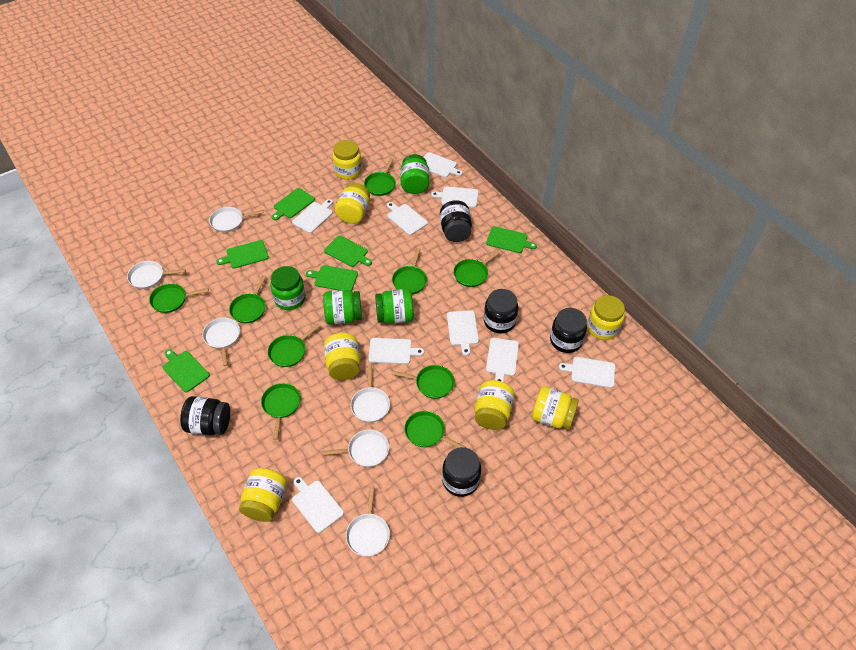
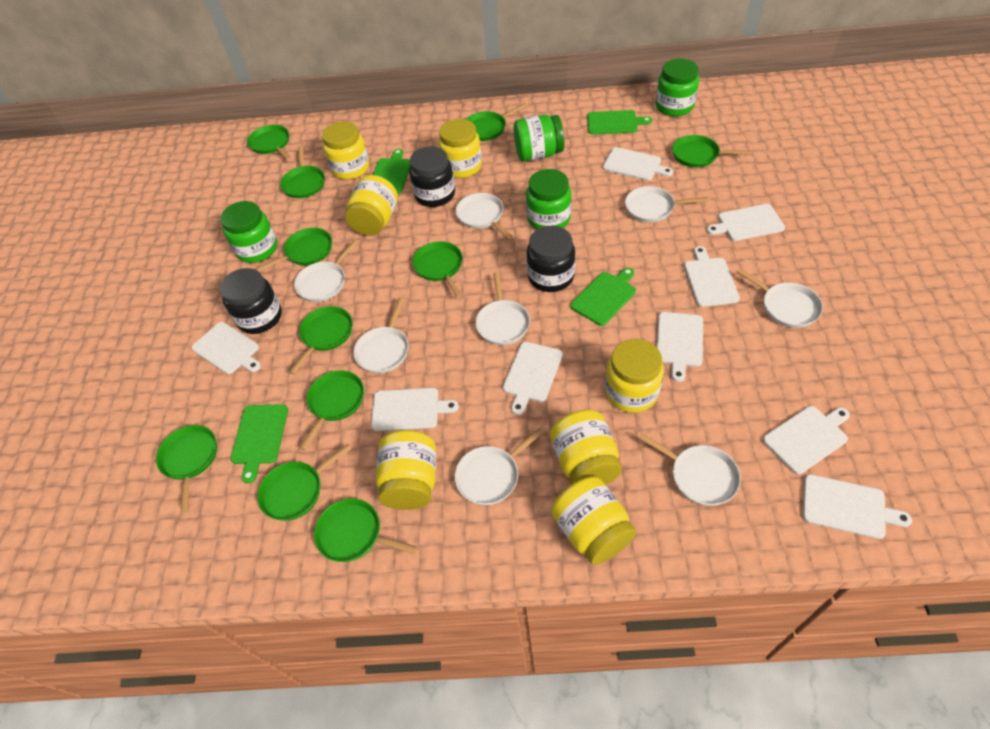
black jar: 5 -> 3
green cutting board: 6 -> 4
green pan: 9 -> 11
white pan: 6 -> 8

